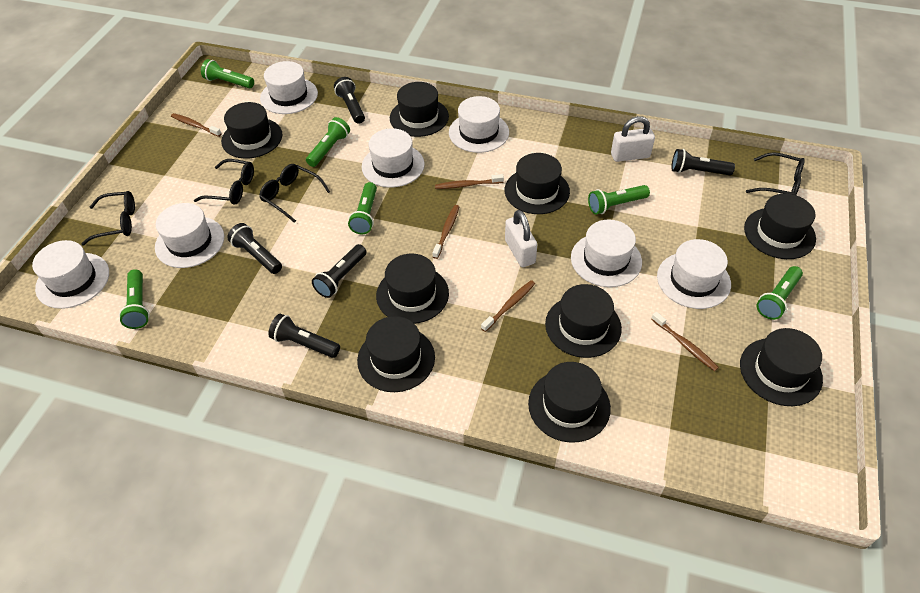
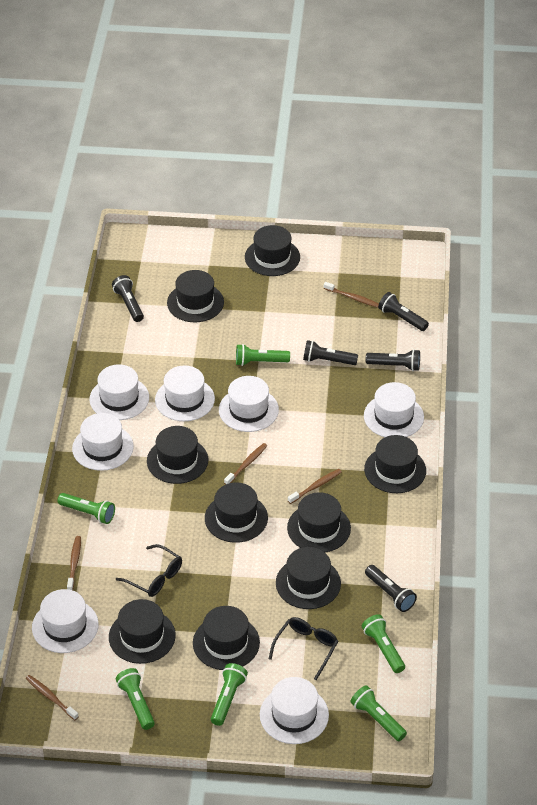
black glasses: 4 -> 2
white padlock: 2 -> 0

